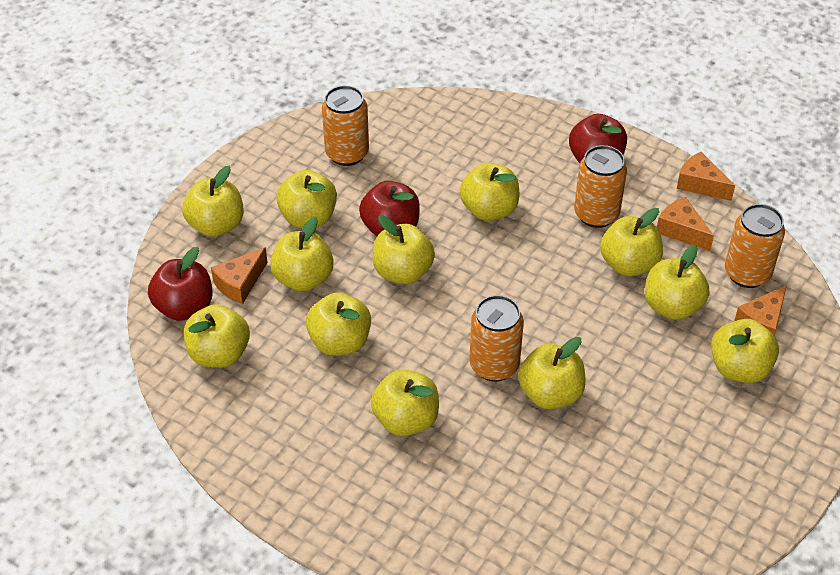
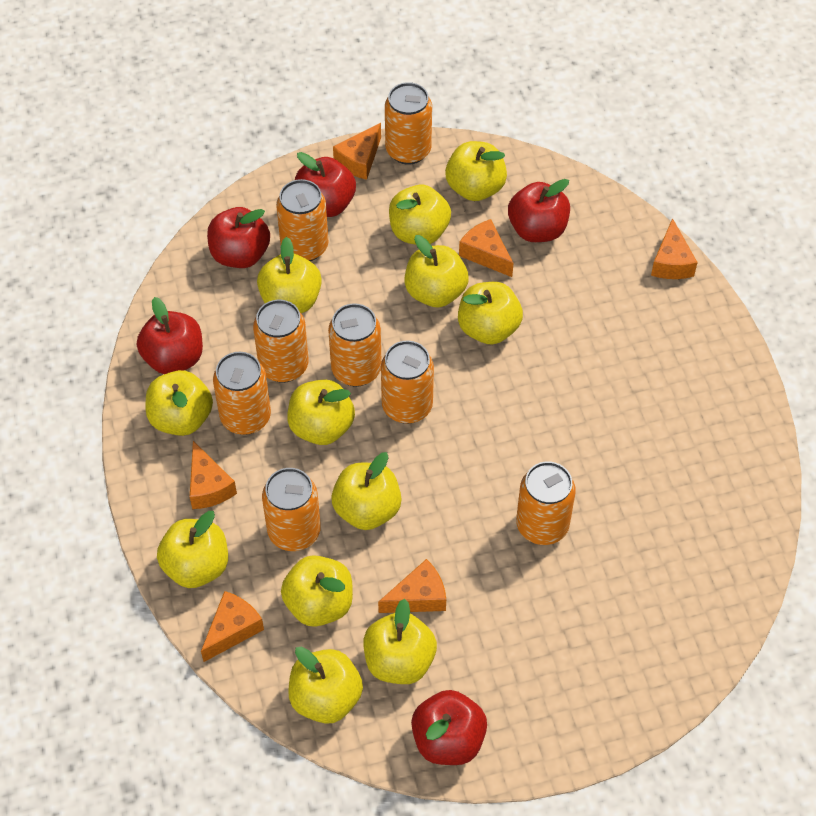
orange can: 4 -> 8
orange cheese: 4 -> 6
red apple: 3 -> 5

